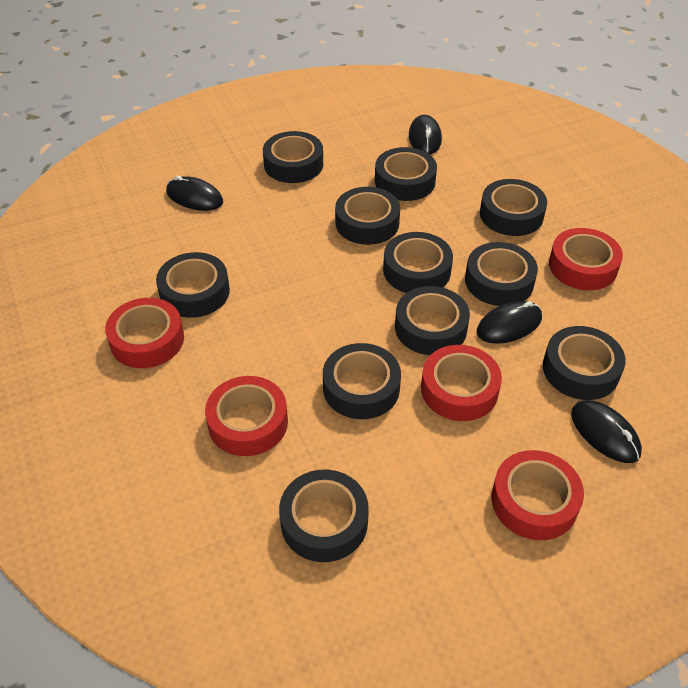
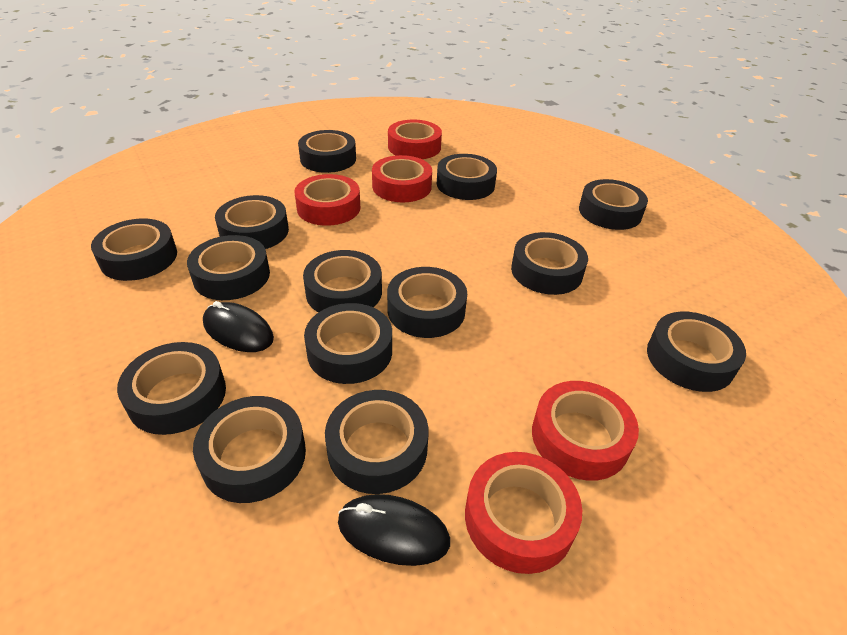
black mouse: 4 -> 2
black tape: 11 -> 14

